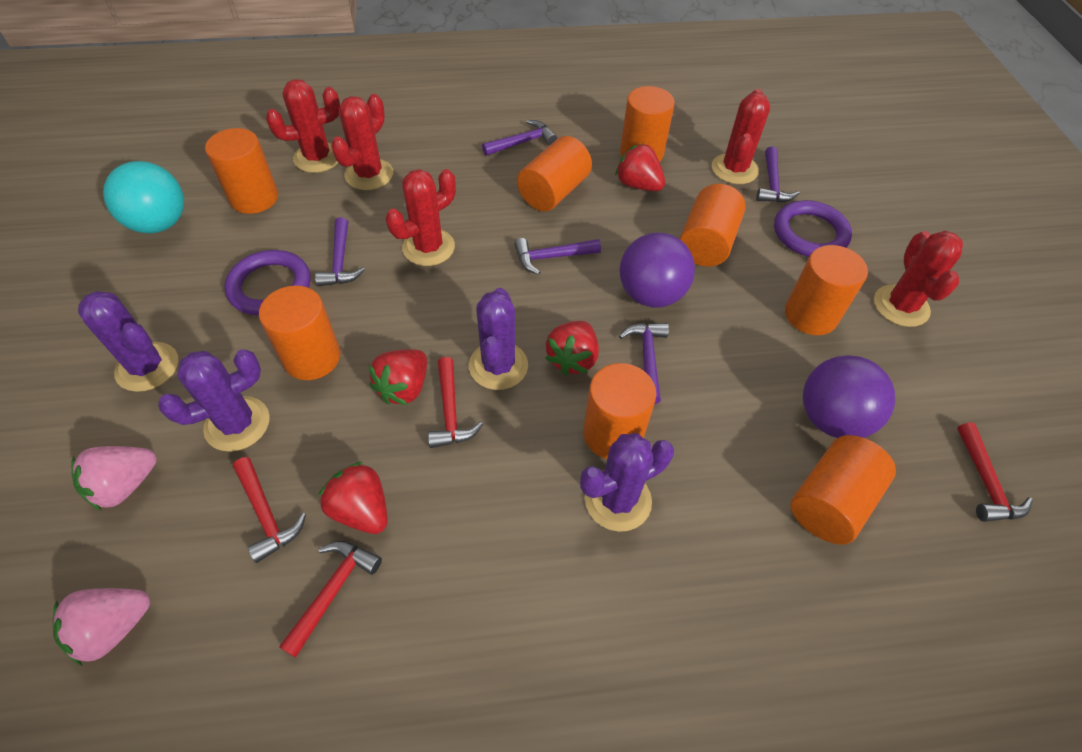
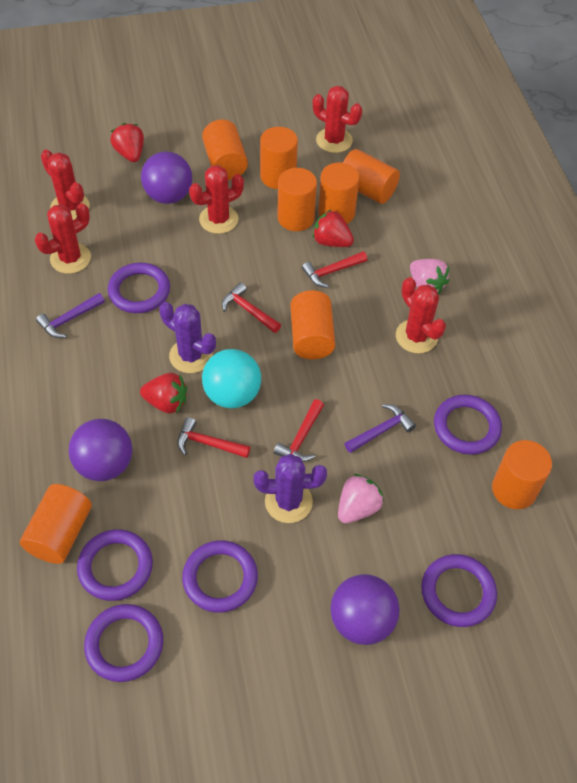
purple ball: 2 -> 3
purple cactus: 4 -> 2
purple hammer: 5 -> 2
purple ring: 2 -> 6
red strawberry: 4 -> 3

